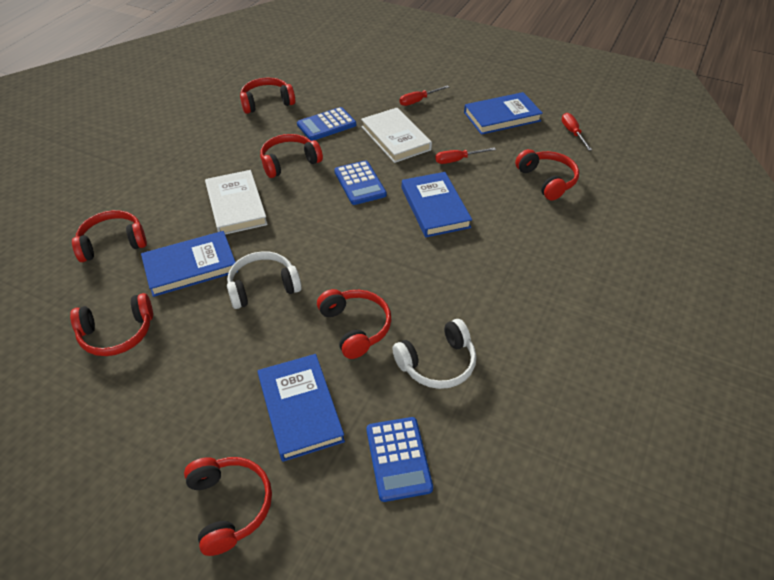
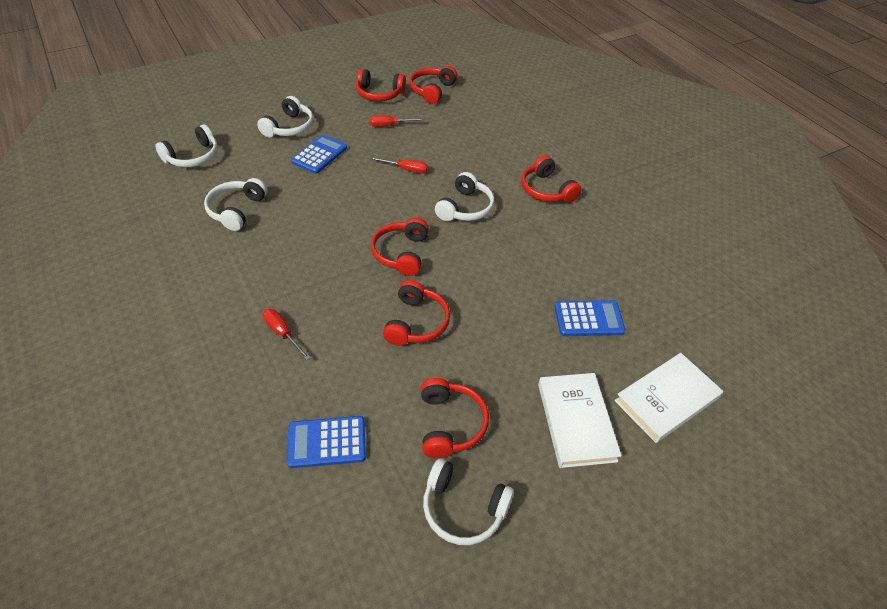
blue book: 4 -> 0
red headphones: 7 -> 6
white headphones: 2 -> 5

